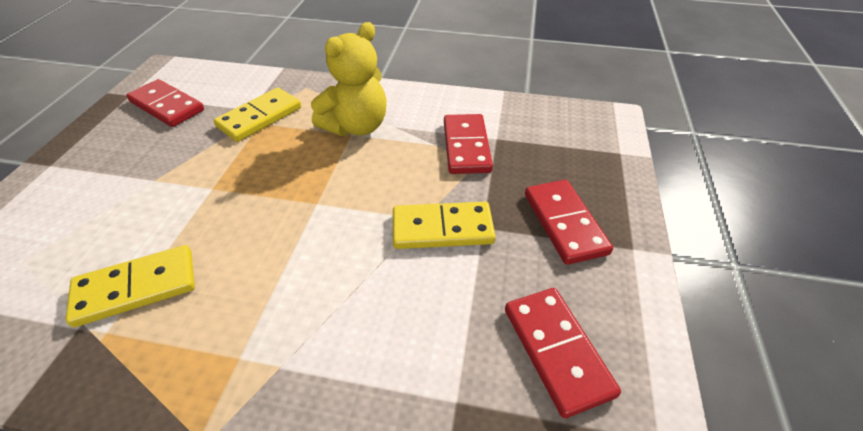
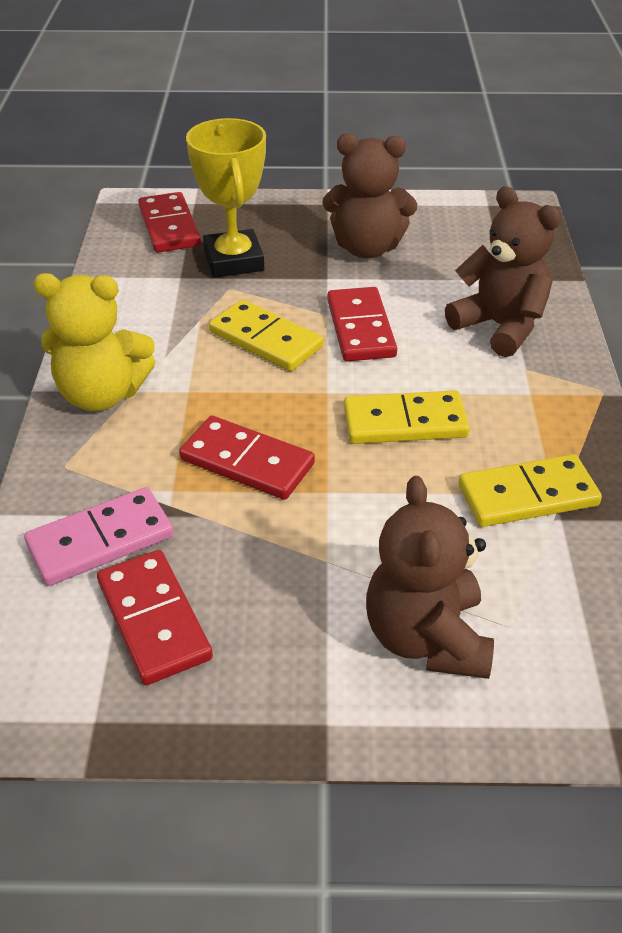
brown teddy bear: 0 -> 3
pink domino: 0 -> 1
yellow trophy: 0 -> 1

